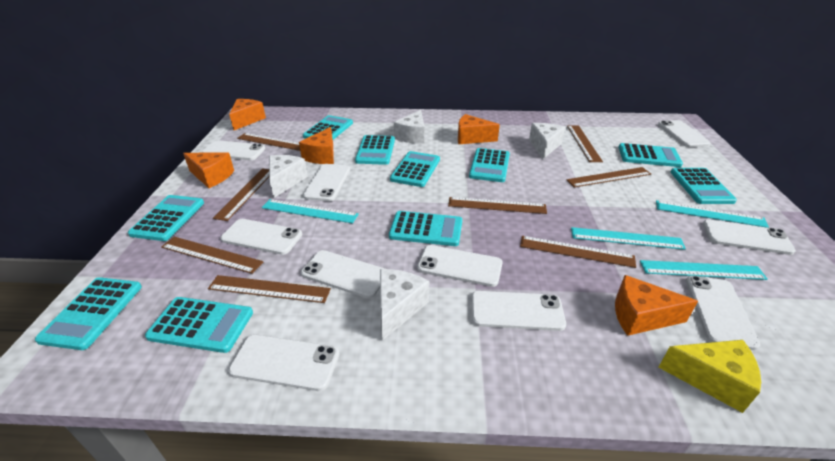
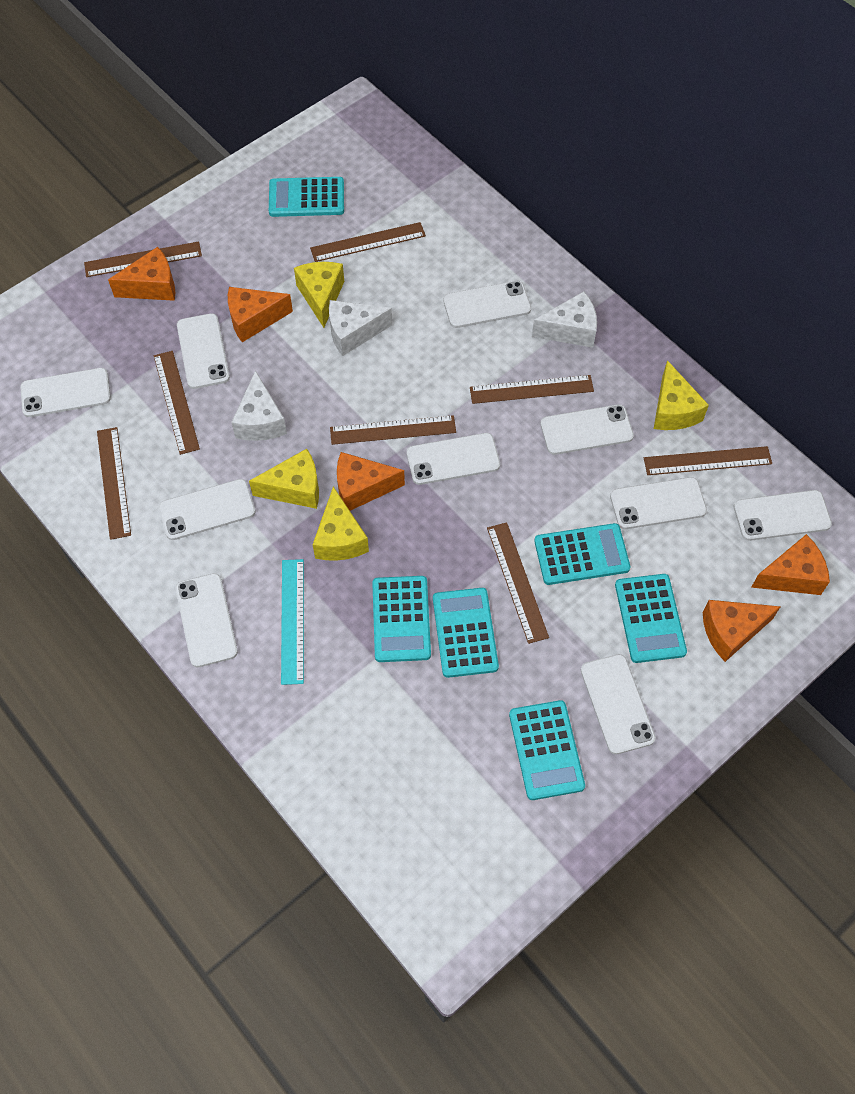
turquoise calculator: 10 -> 6
turquoise ruler: 4 -> 1
white cheese: 4 -> 3
yellow cheese: 1 -> 4

